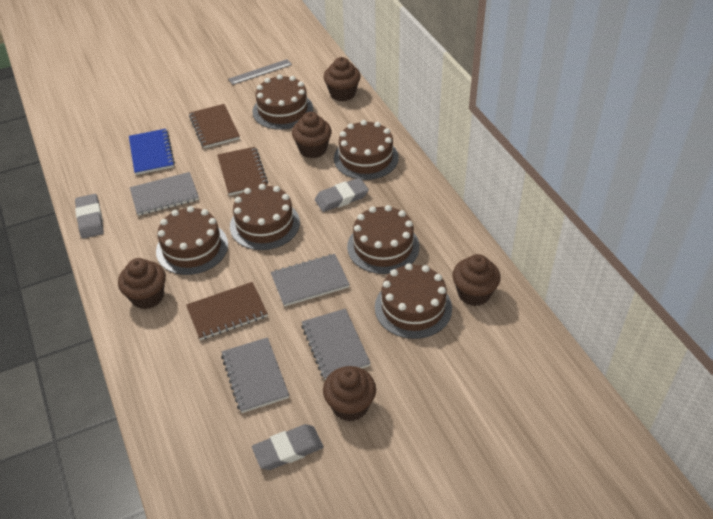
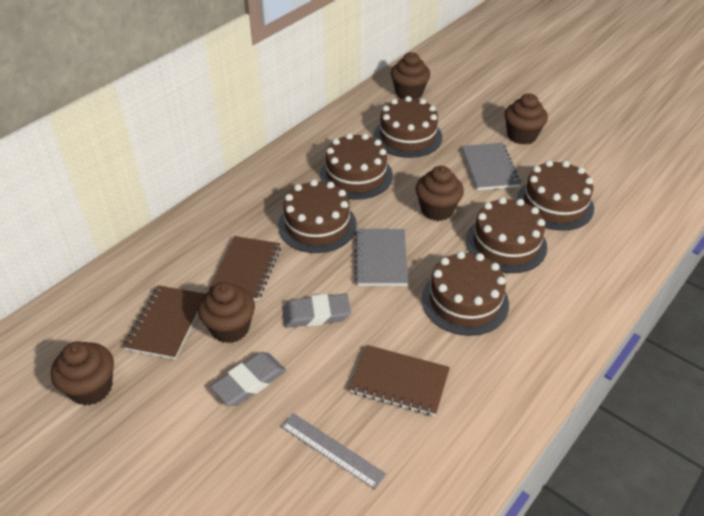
blue notebook: 1 -> 0
grey eraser: 3 -> 2
grey notebook: 4 -> 2

